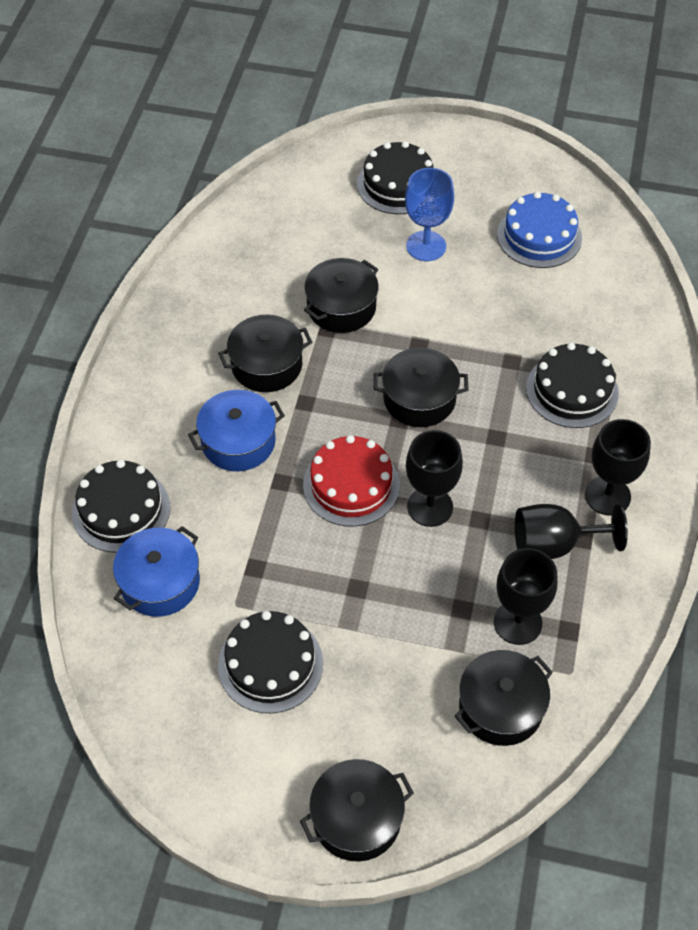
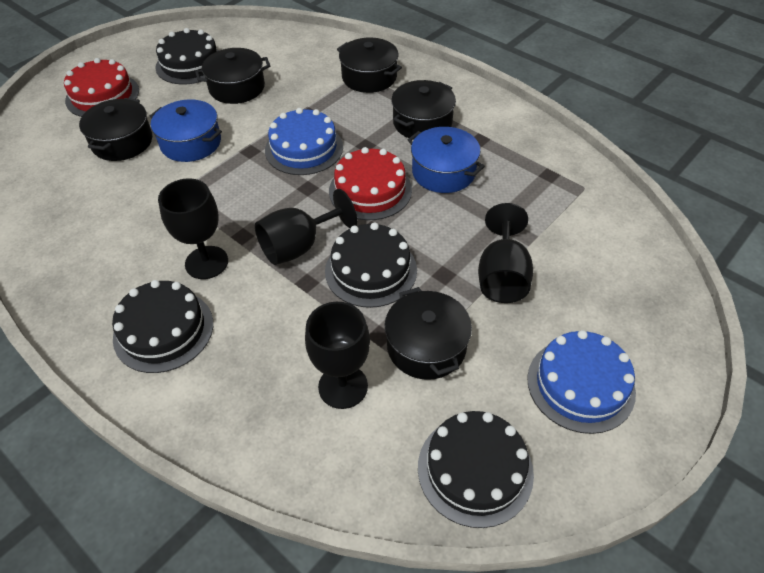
blue cake: 1 -> 2
blue goblet: 1 -> 0
red cake: 1 -> 2

